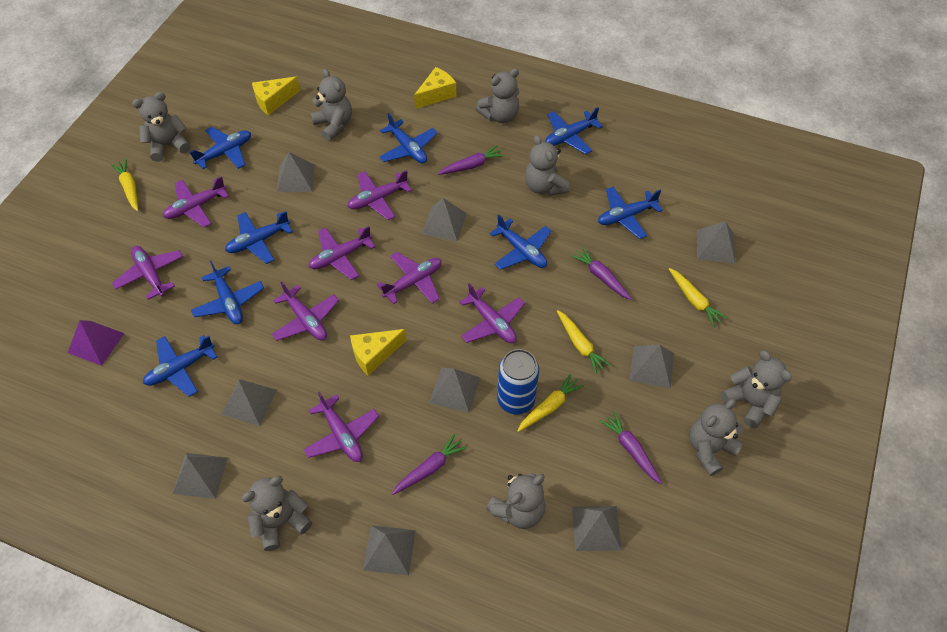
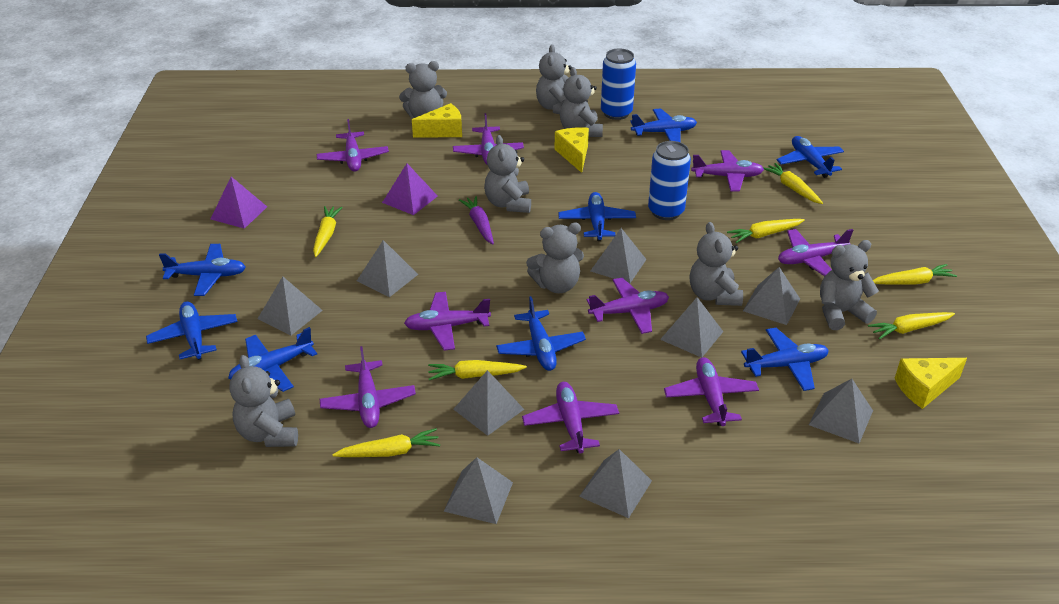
blue can: 1 -> 2
purple carrot: 4 -> 1
purple plane: 8 -> 9
purple pyramid: 1 -> 2
yellow carrot: 4 -> 7

